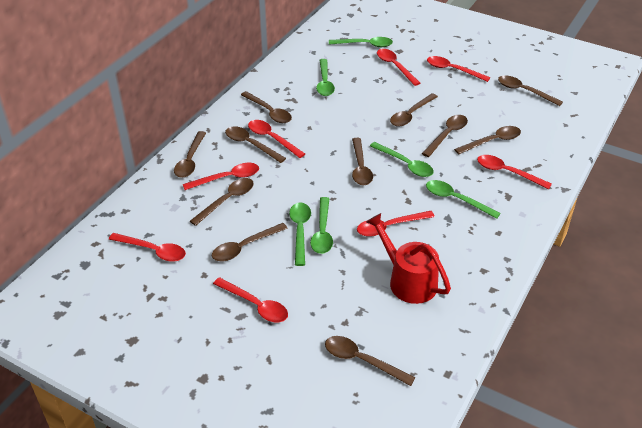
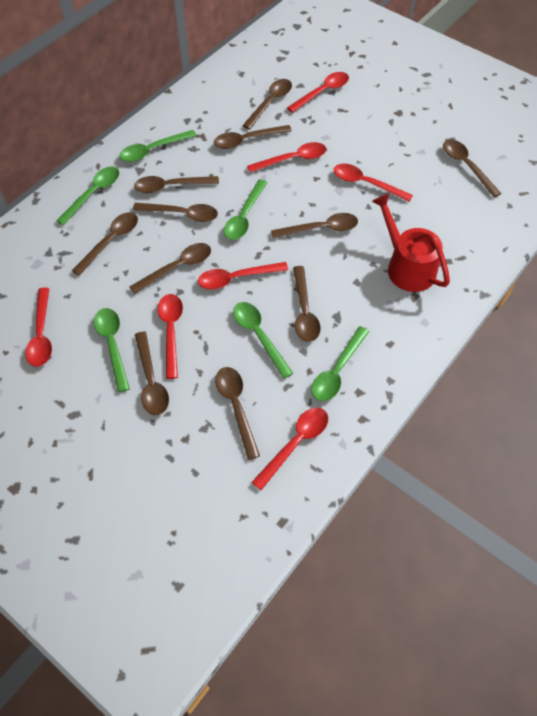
red spoon: 8 -> 7

